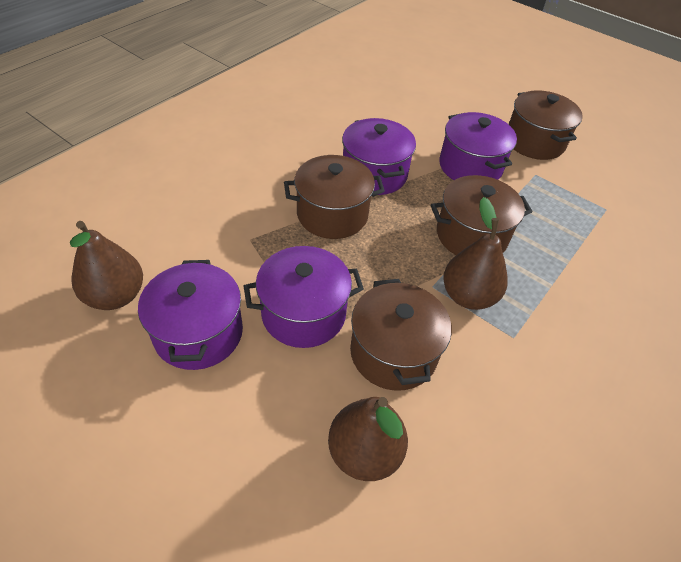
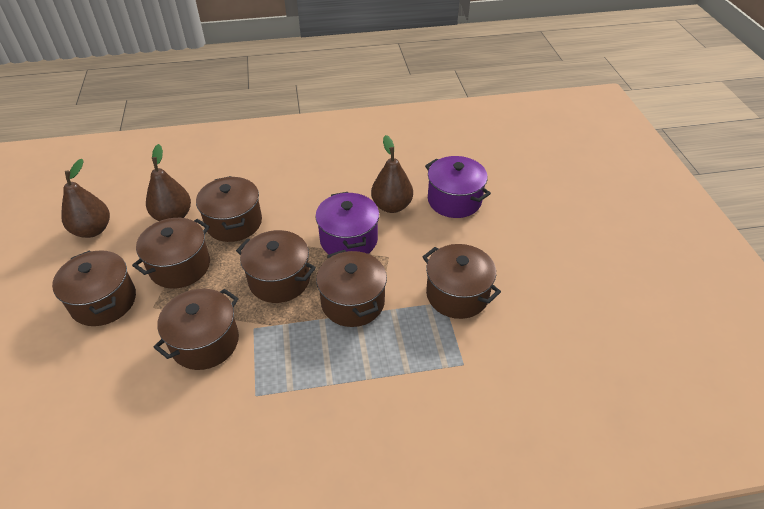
brown pot: 4 -> 7
purple pot: 4 -> 2

